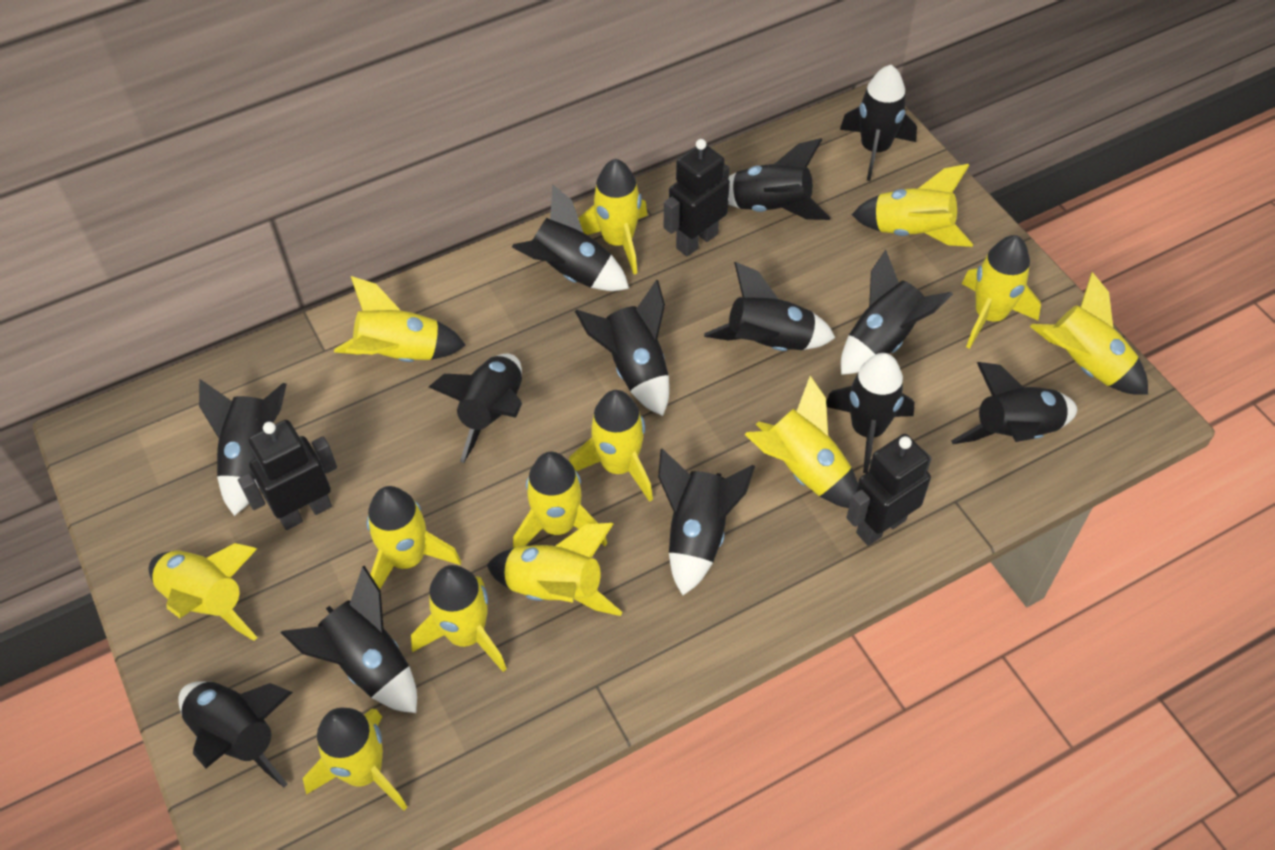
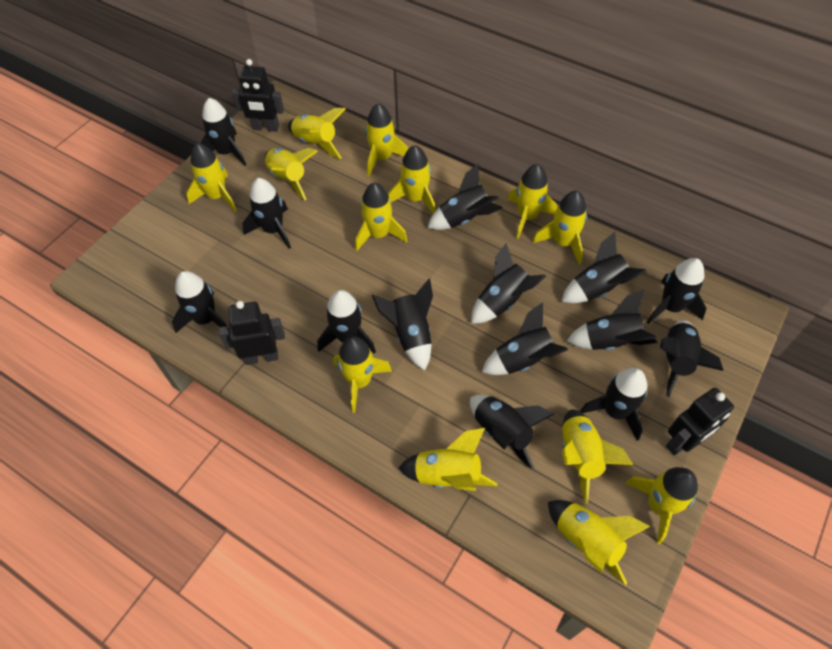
black rocket: 13 -> 14

